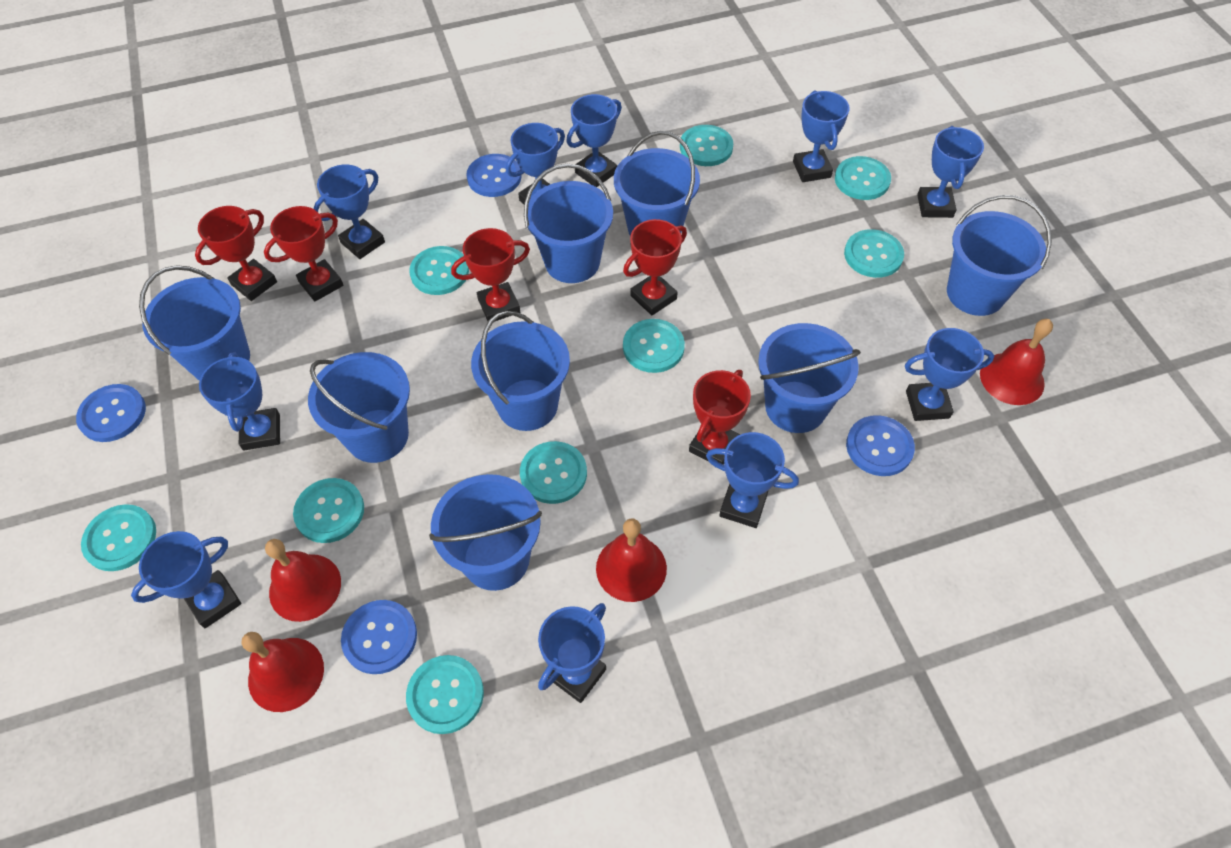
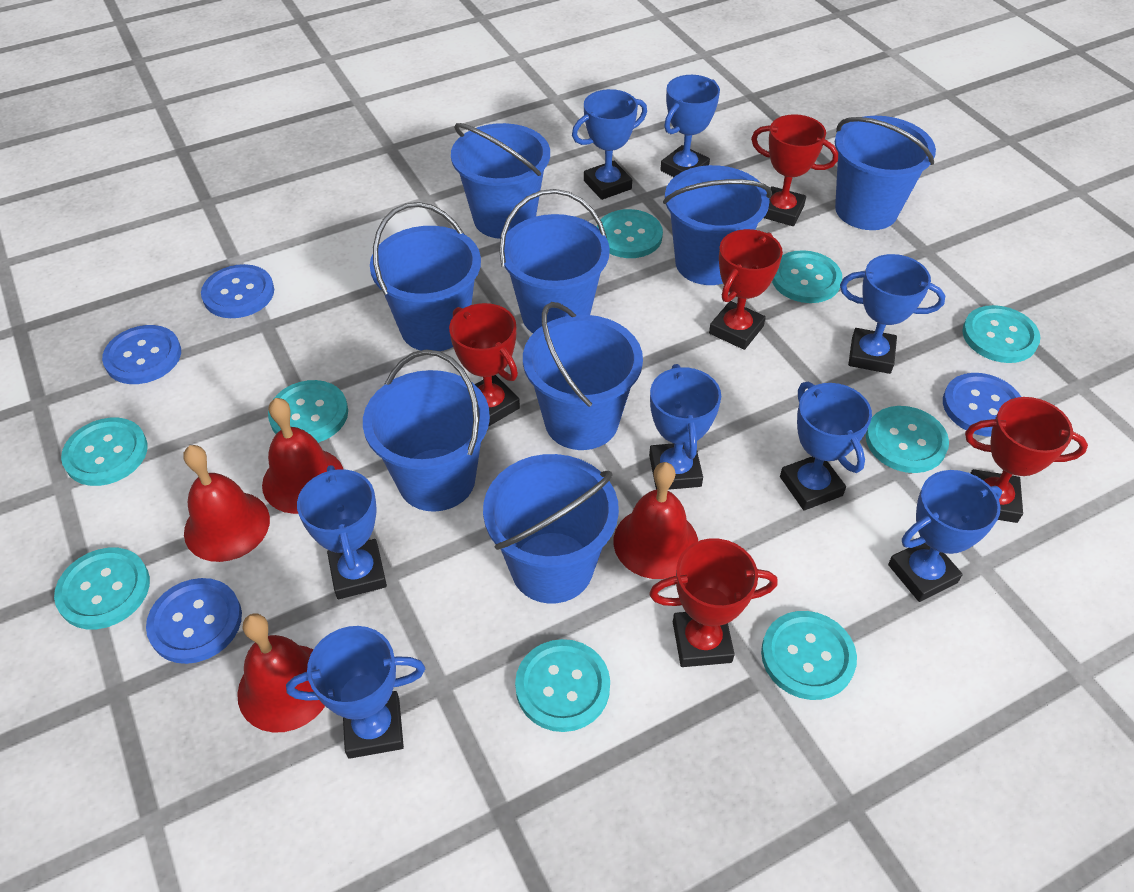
blue trophy: 10 -> 8

